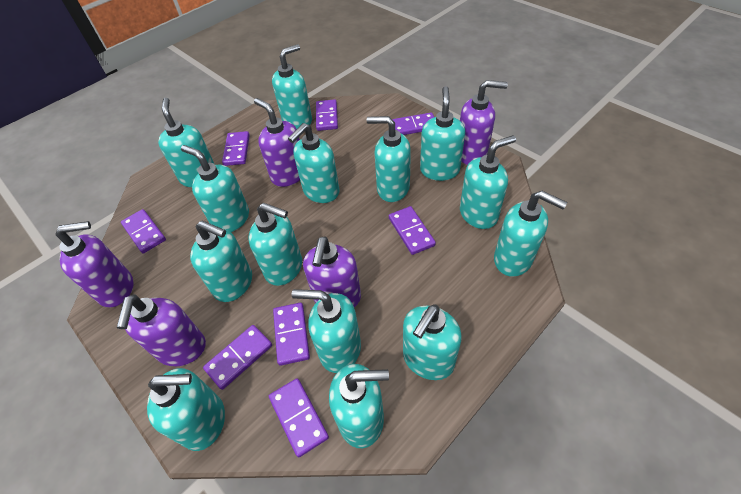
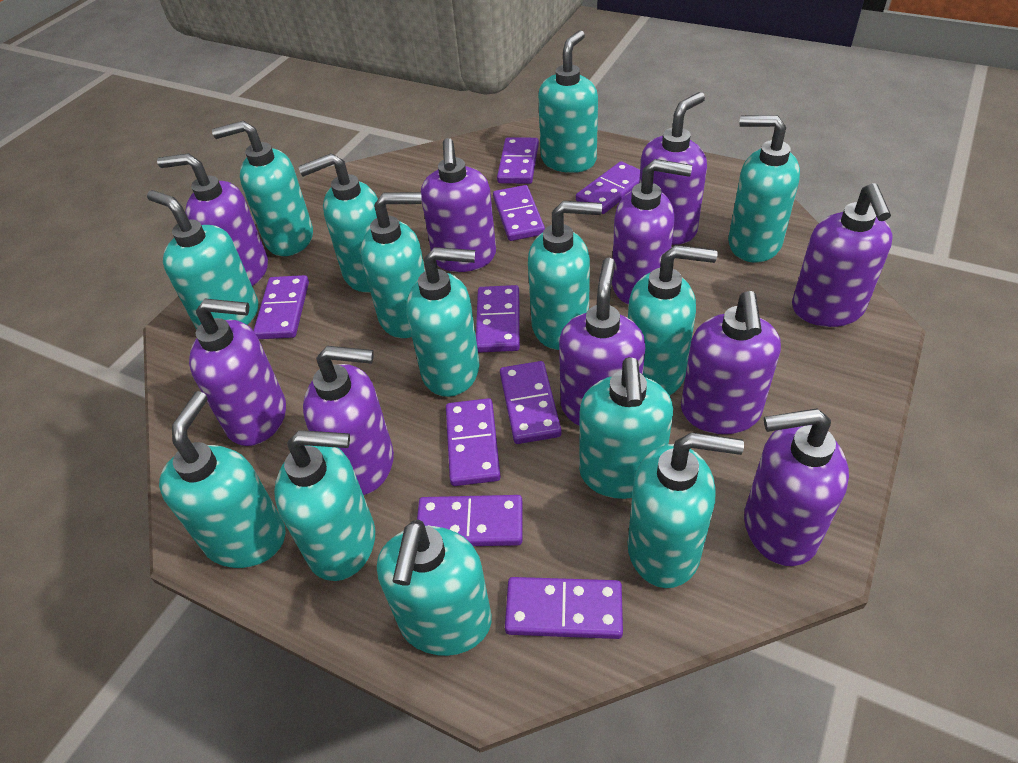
purple domino: 8 -> 9
purple soap dispenser: 5 -> 10

